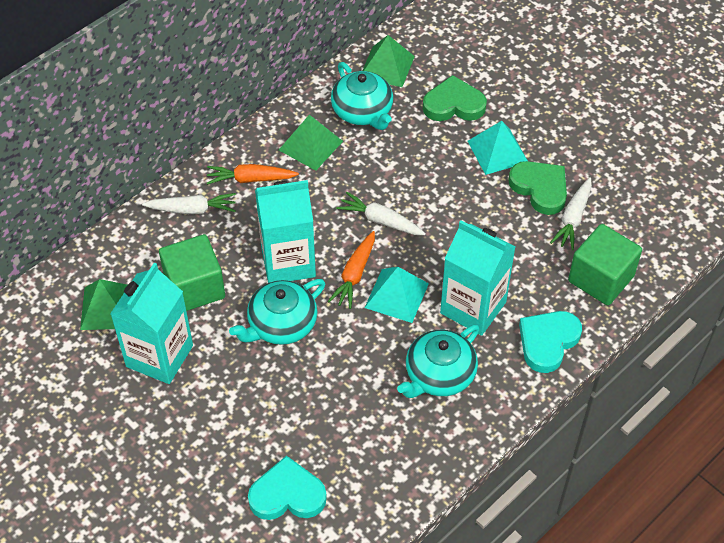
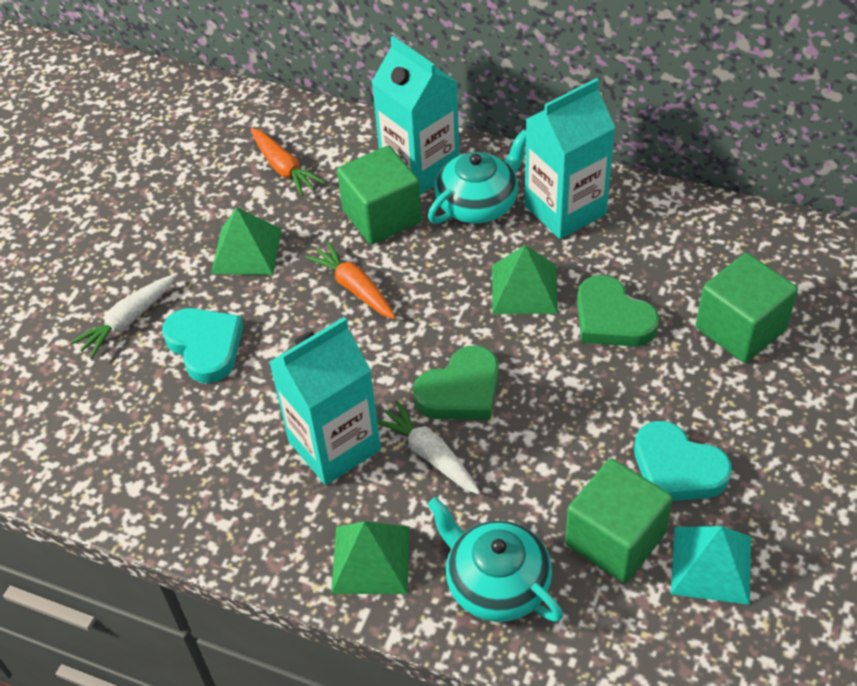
green cube: 2 -> 3
turquoise pyramid: 2 -> 1
turquoise teapot: 3 -> 2
white carrot: 3 -> 2

